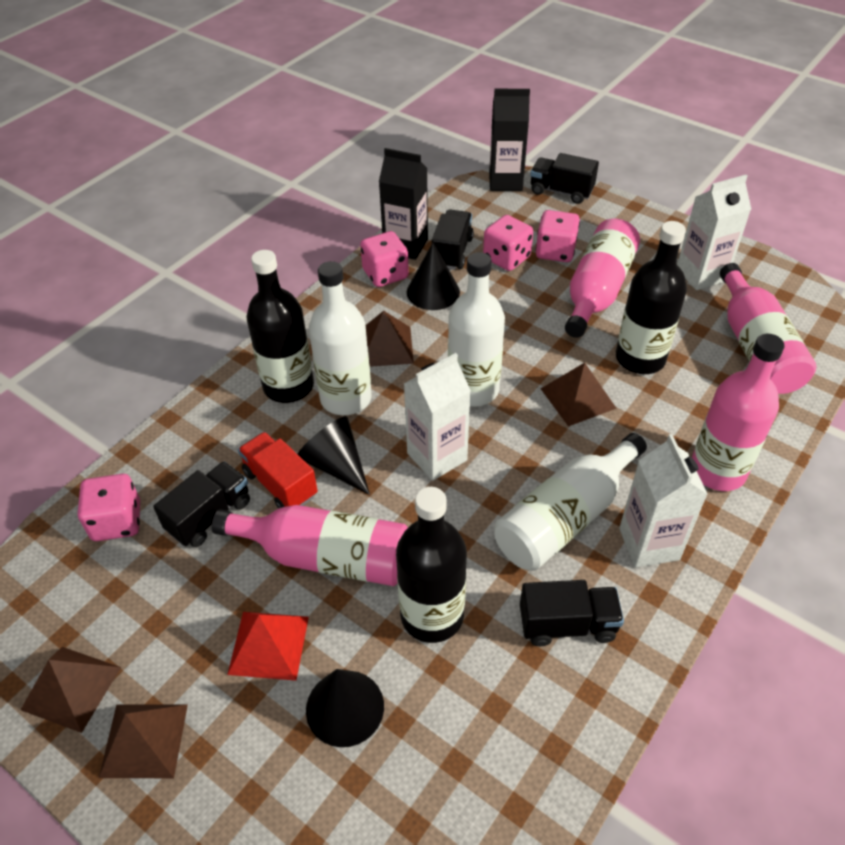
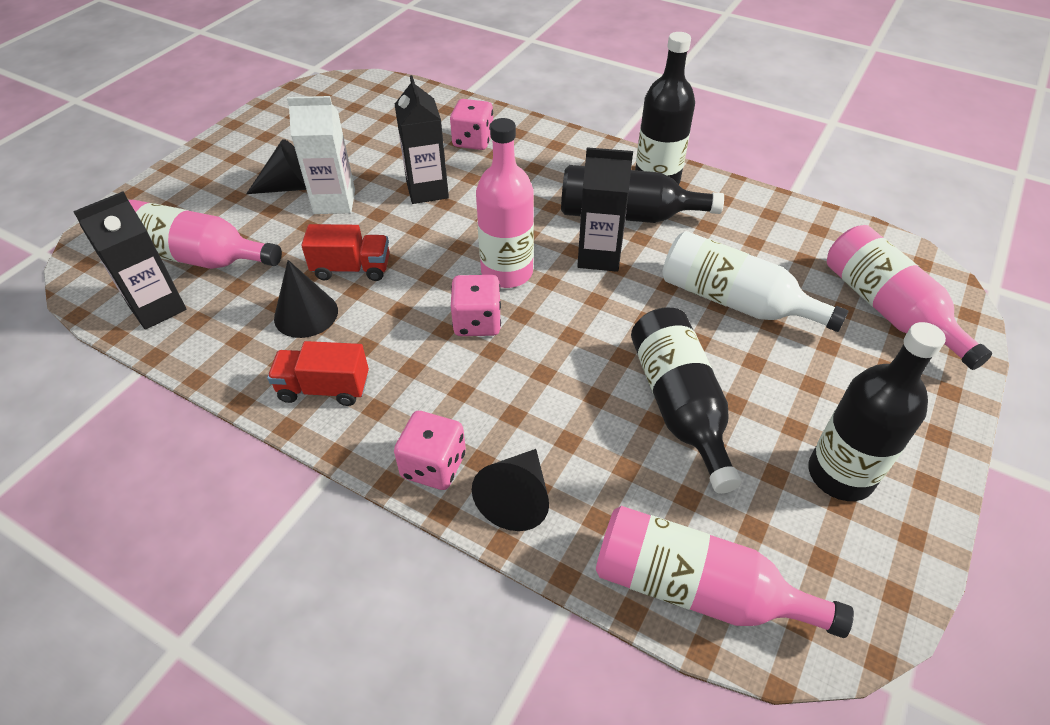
black bottle: 3 -> 4
black carton: 2 -> 3
black truck: 4 -> 0
brown pyramid: 4 -> 0
pink dice: 4 -> 3
red pyramid: 1 -> 0
red truck: 1 -> 2
white bottle: 3 -> 1
white carton: 3 -> 1

